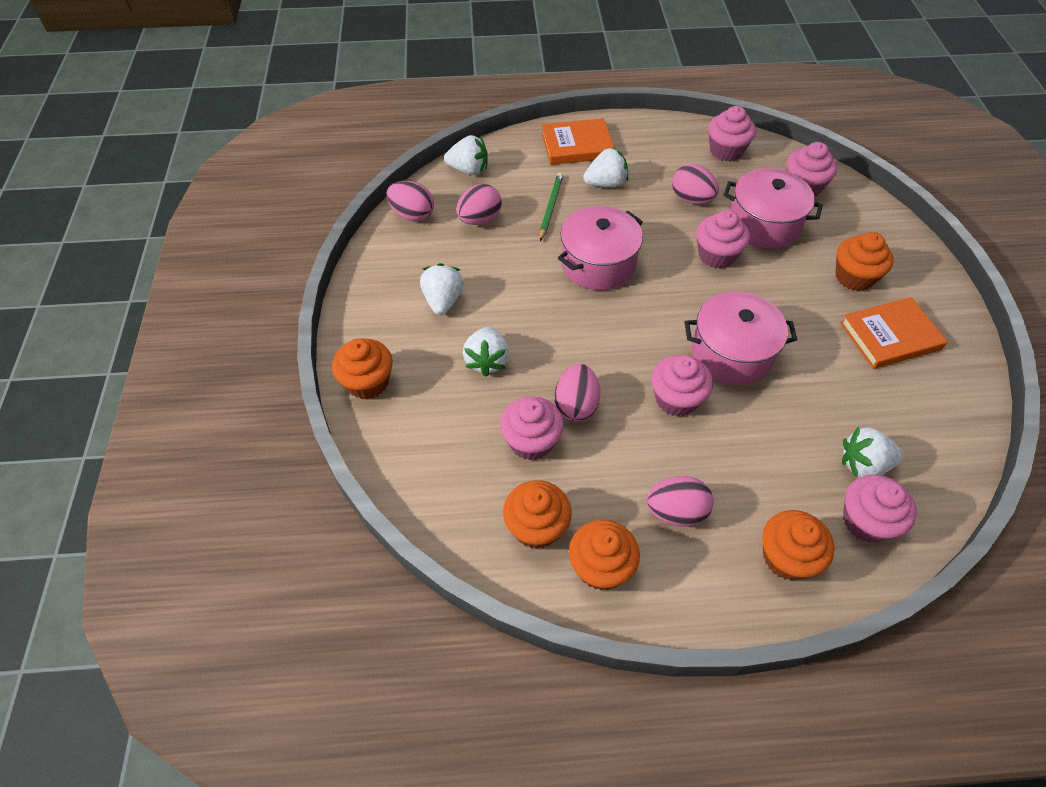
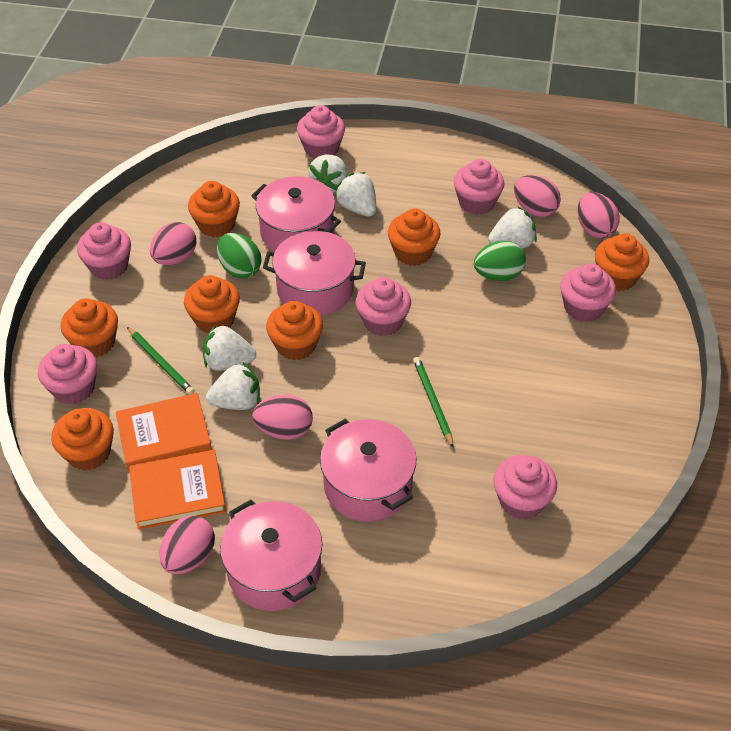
green egg: 0 -> 2
green pencil: 1 -> 2
orange cupcake: 5 -> 7
pink cupcake: 6 -> 7
pink pot: 3 -> 4

